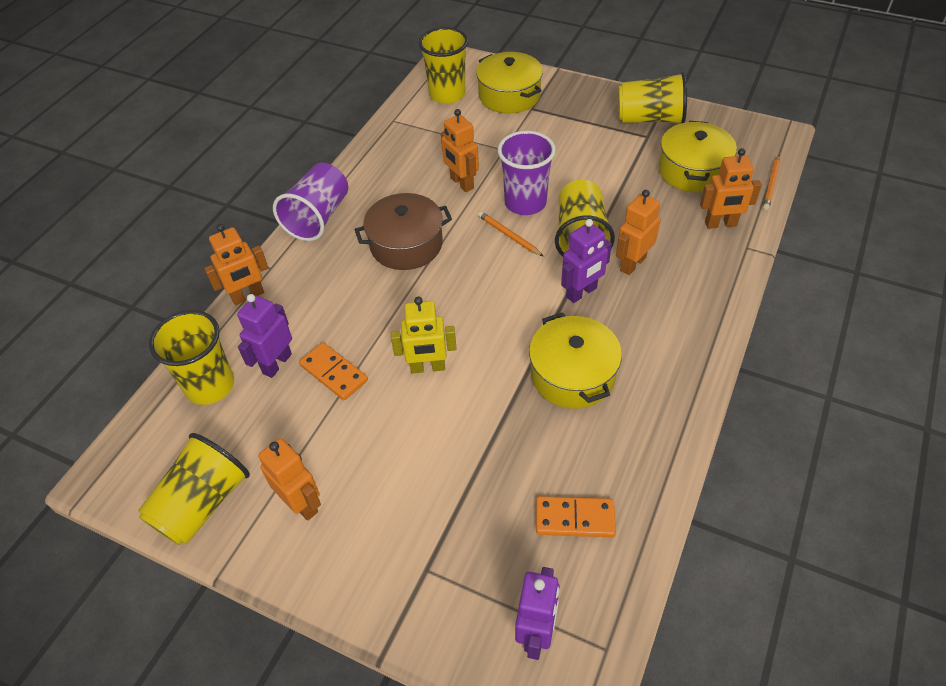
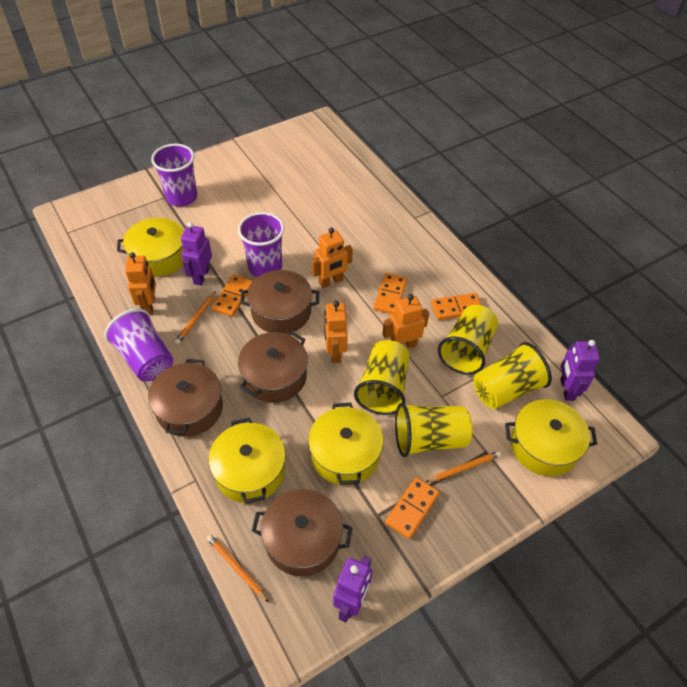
brown pot: 1 -> 4
orange domino: 2 -> 4
orange pencil: 2 -> 3
orange robot: 5 -> 4
purple cup: 2 -> 3
yellow cup: 5 -> 4
yellow pot: 3 -> 4
yellow robot: 1 -> 0

